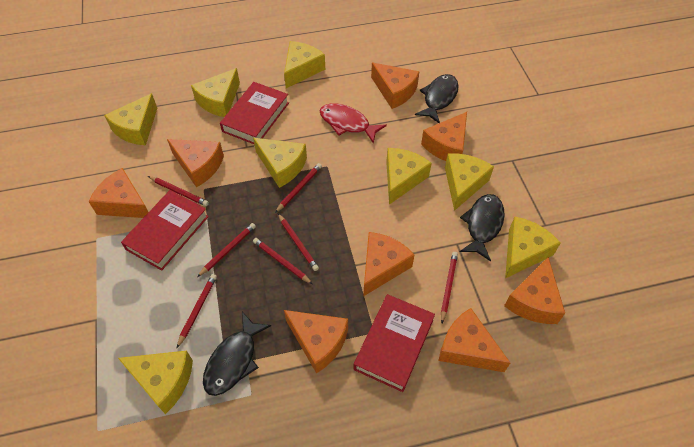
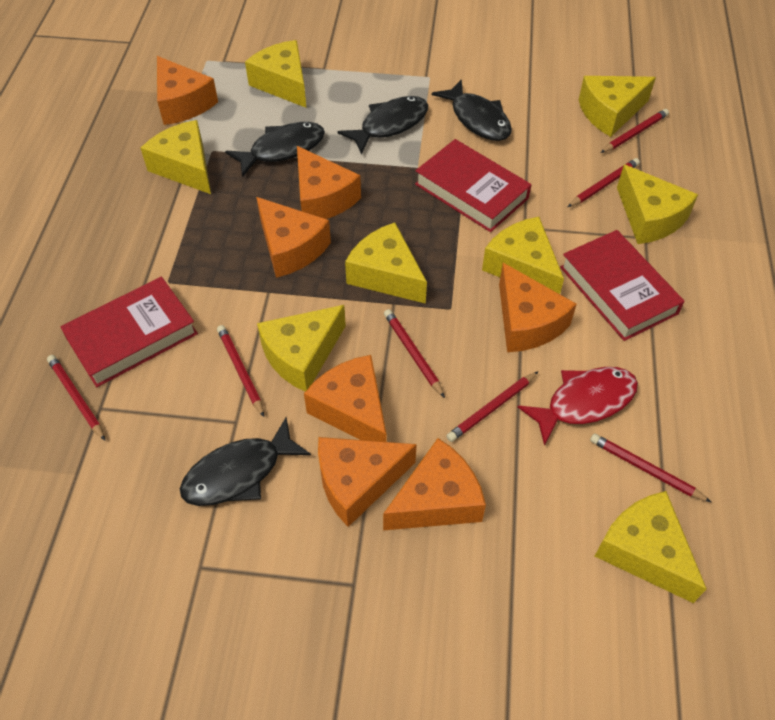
black fish: 3 -> 4
orange cheese: 8 -> 7

